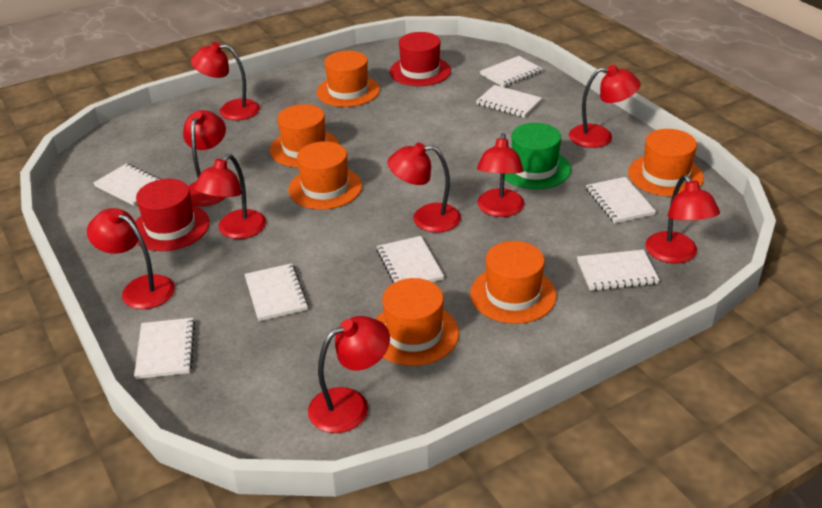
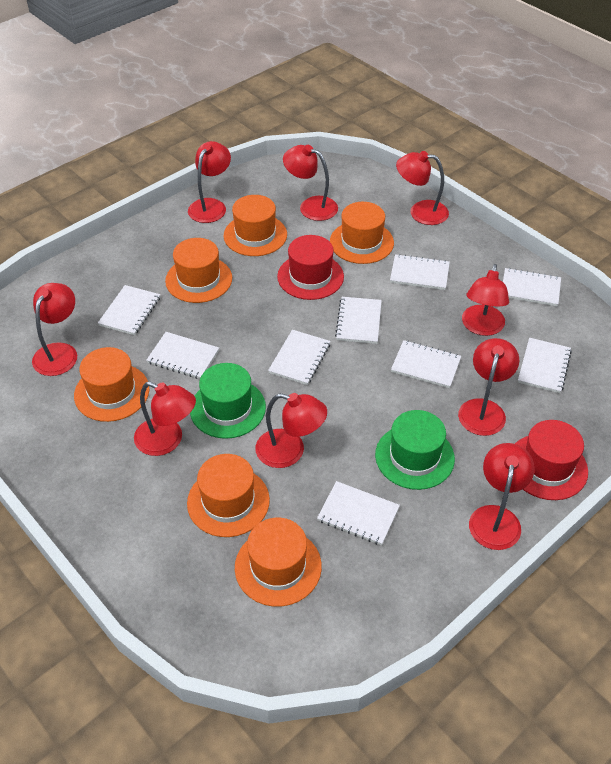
green hat: 1 -> 2
white notebook: 8 -> 9

